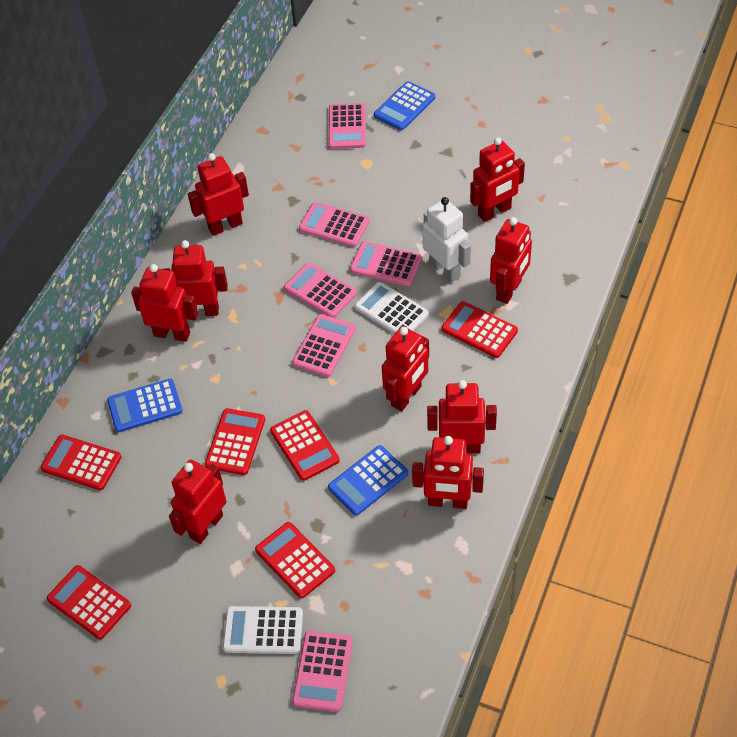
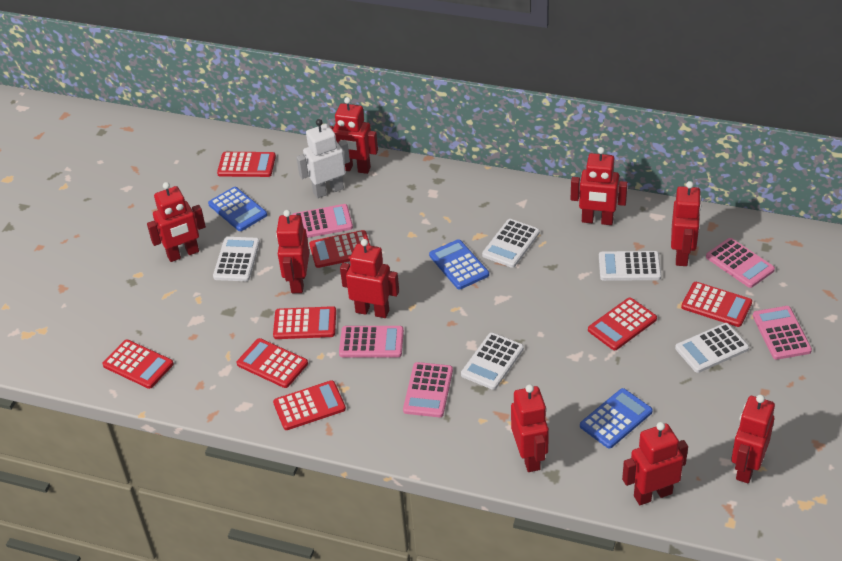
pink calculator: 6 -> 5
red calculator: 6 -> 8
white calculator: 2 -> 5

